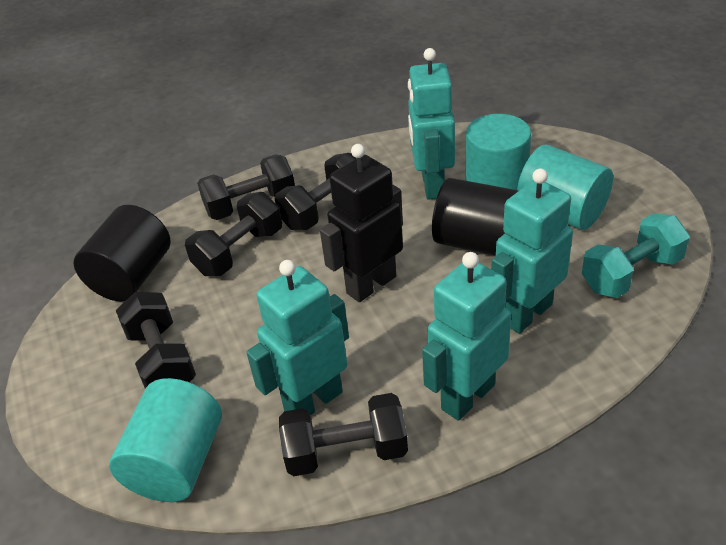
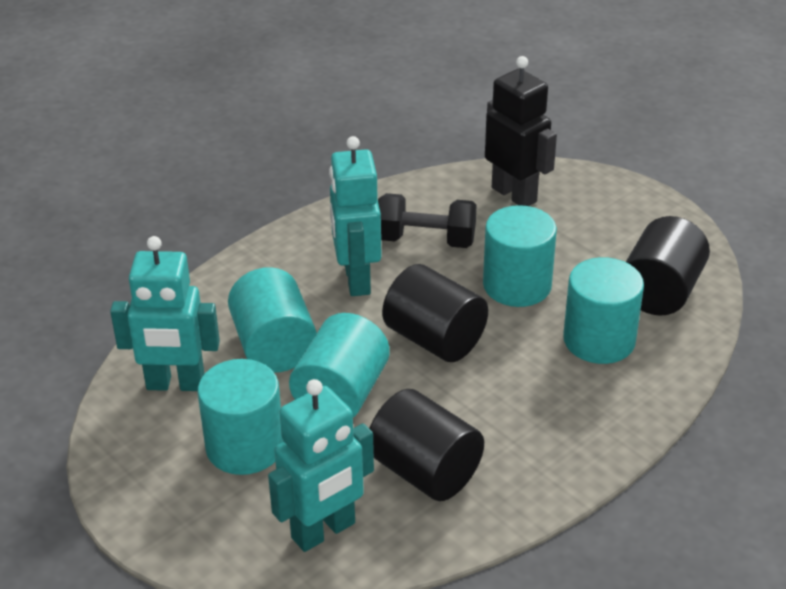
black cylinder: 2 -> 3
black dumbbell: 5 -> 1
turquoise cylinder: 3 -> 5
turquoise dumbbell: 1 -> 0
turquoise robot: 4 -> 3

